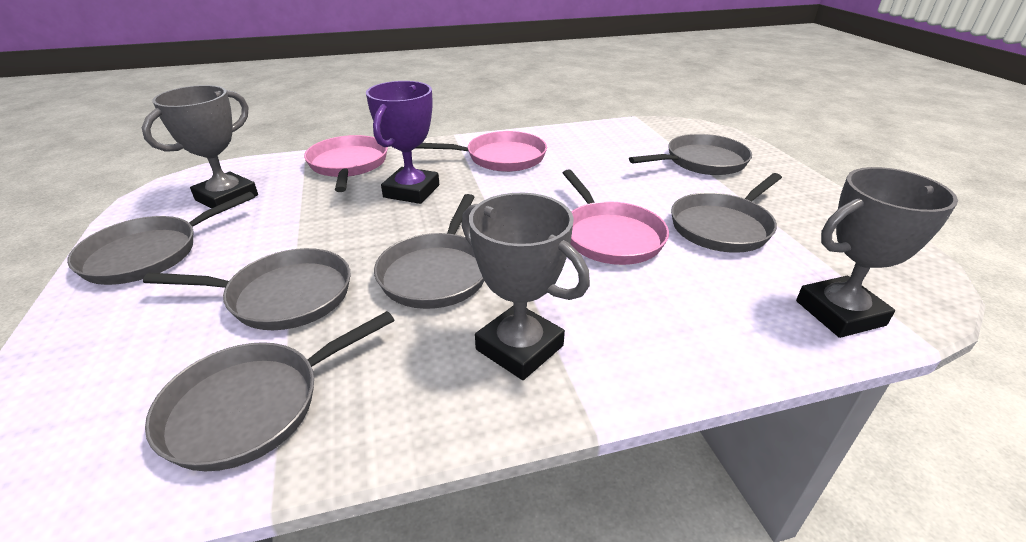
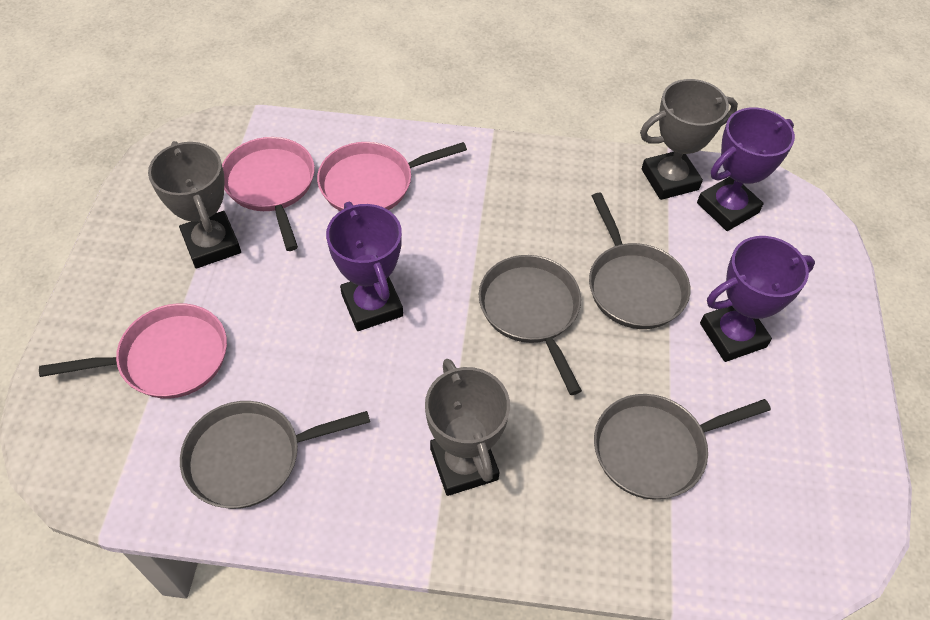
grey pan: 6 -> 4
purple trophy: 1 -> 3

